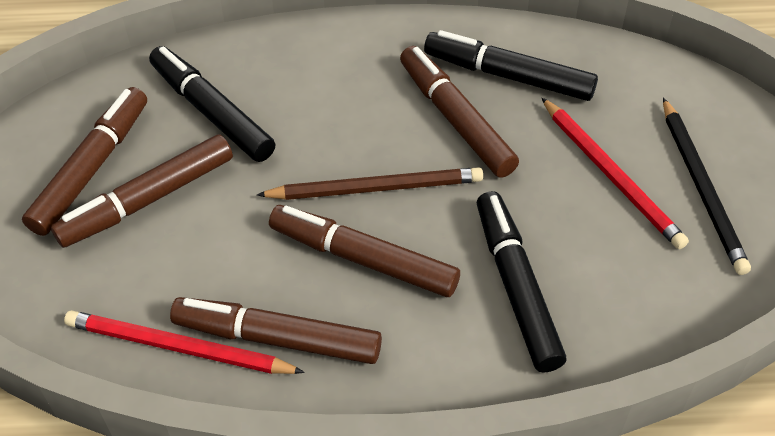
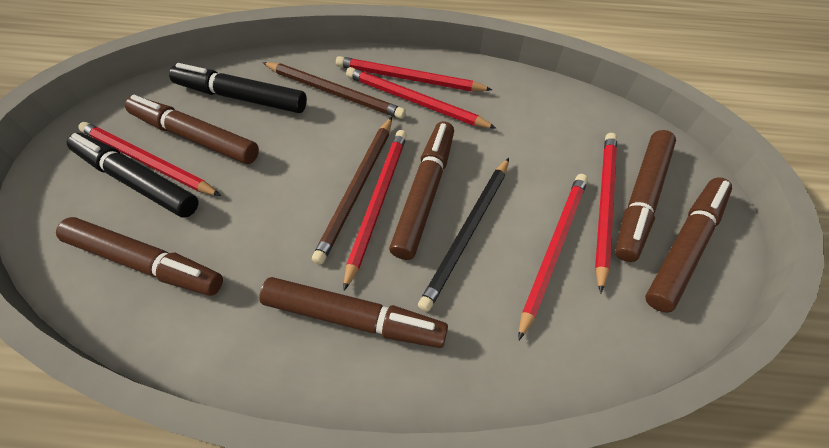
black marker: 3 -> 2
brown marker: 5 -> 6
brown pencil: 1 -> 2
red pencil: 2 -> 6

